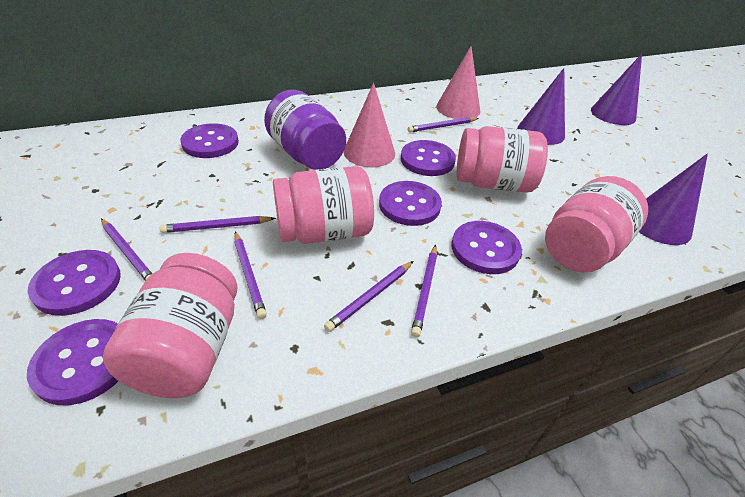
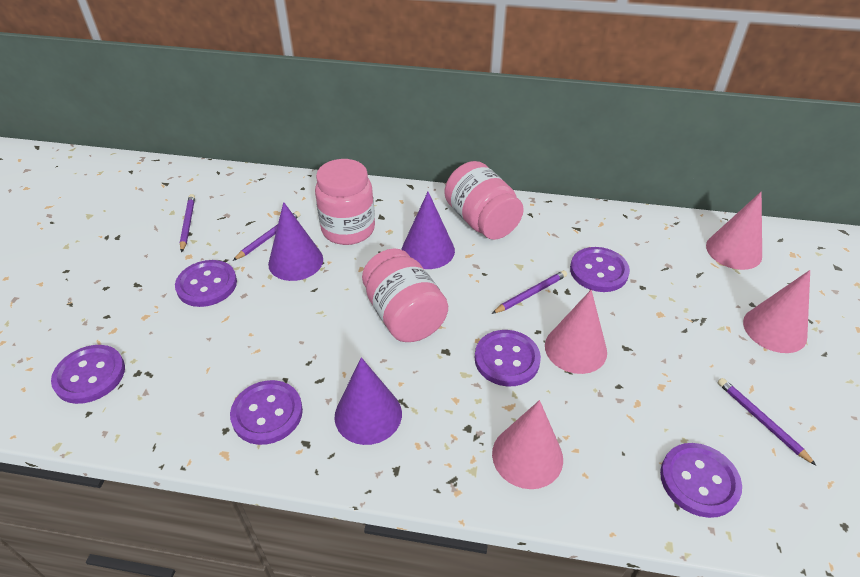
pink cone: 2 -> 4
pink jar: 4 -> 3
purple jar: 1 -> 0
purple pencil: 6 -> 4

